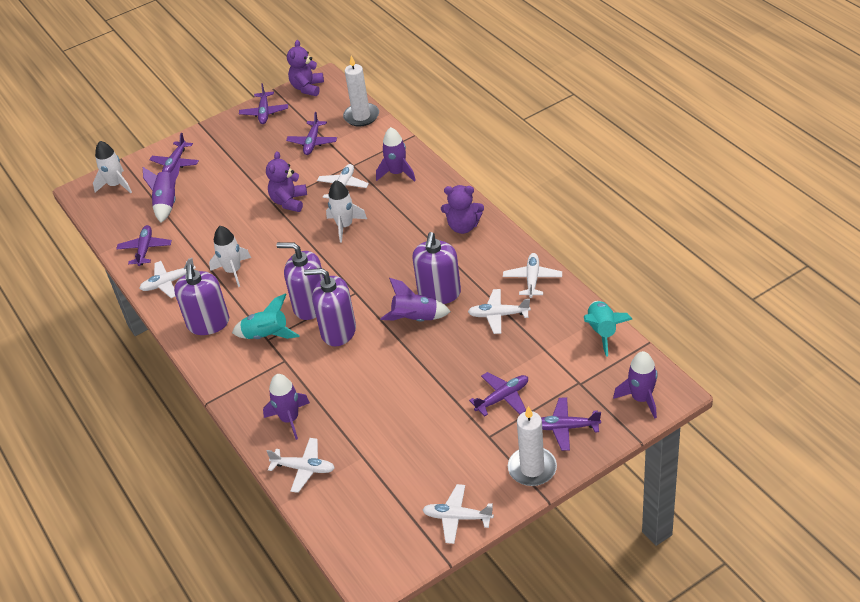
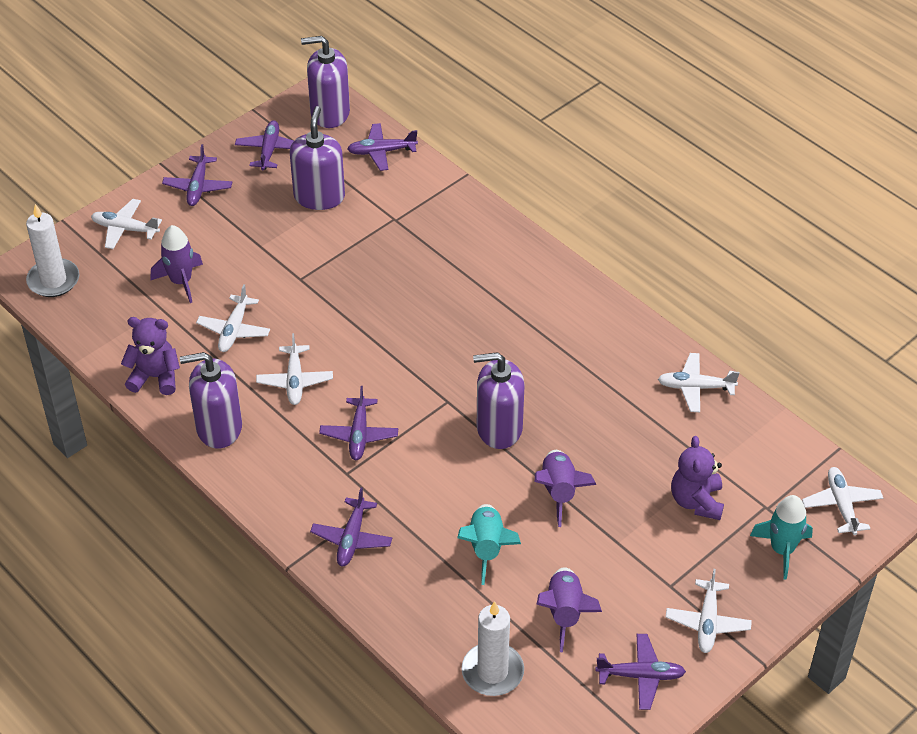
purple rocket: 5 -> 3
purple teddy bear: 3 -> 2
white rocket: 3 -> 0

